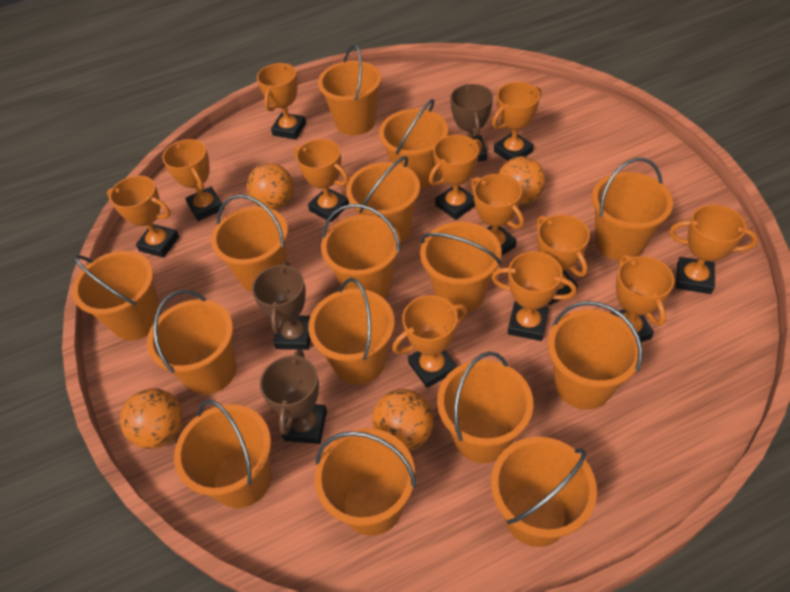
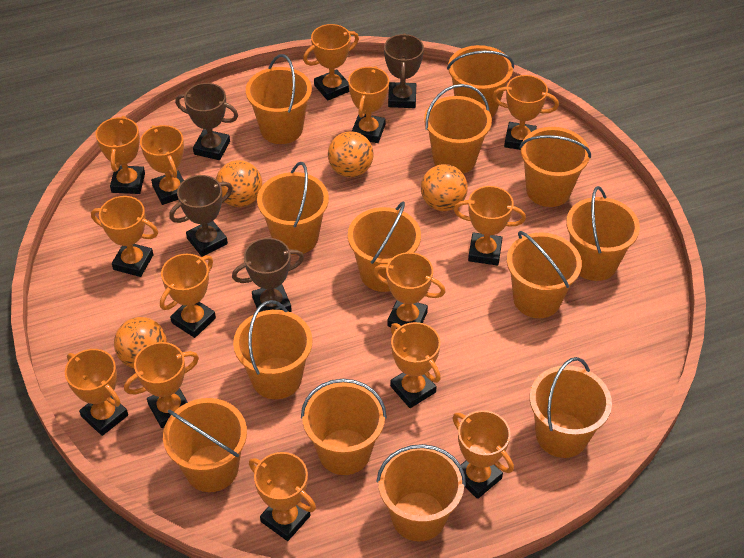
brown trophy: 3 -> 4
orange bucket: 15 -> 13
orange trophy: 12 -> 14

